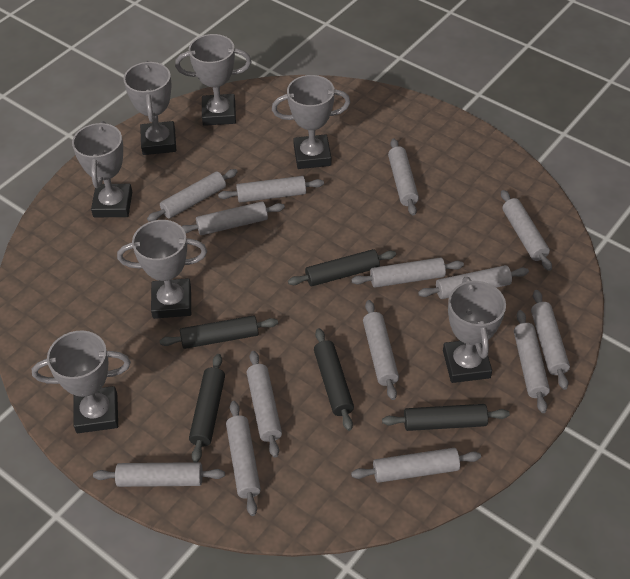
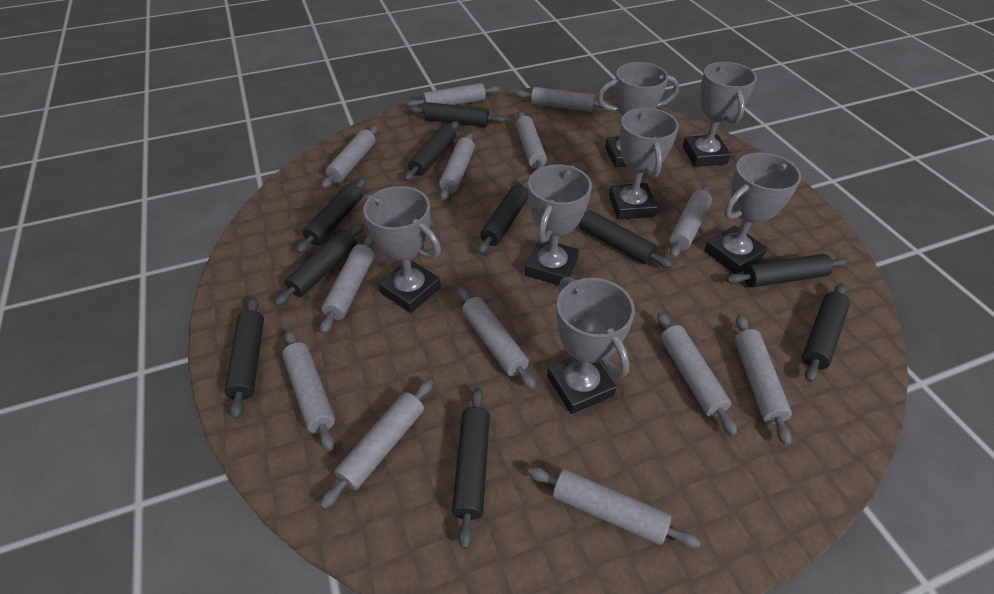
black rolling pin: 5 -> 10
grey rolling pin: 14 -> 13

